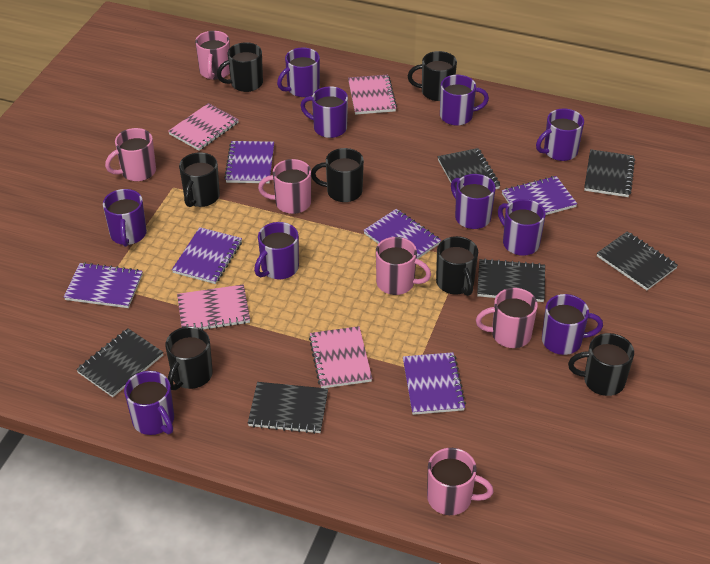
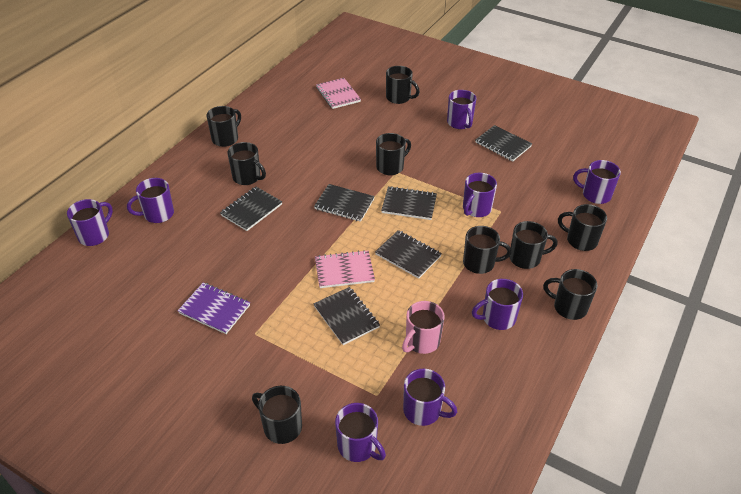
black mug: 7 -> 9
pink mug: 6 -> 1
pink notebook: 4 -> 2
purple mug: 10 -> 8
purple notebook: 6 -> 1

